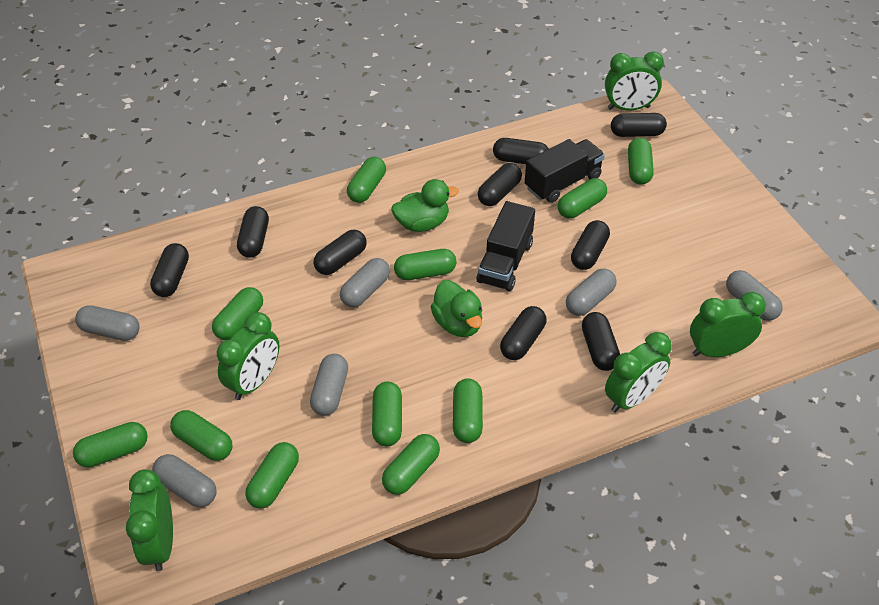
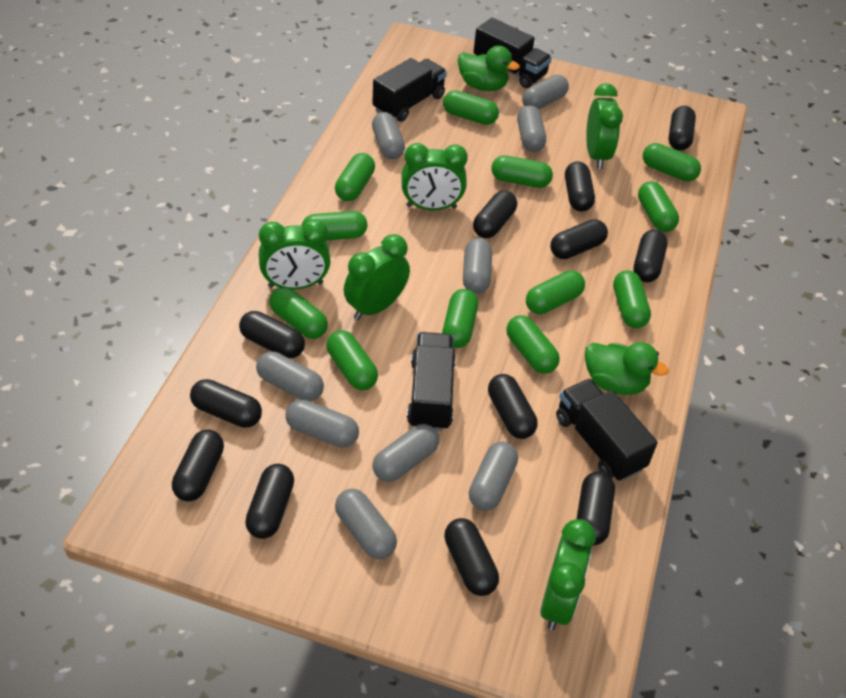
black capsule: 9 -> 12
black truck: 2 -> 4
green capsule: 11 -> 12
grey capsule: 6 -> 9

